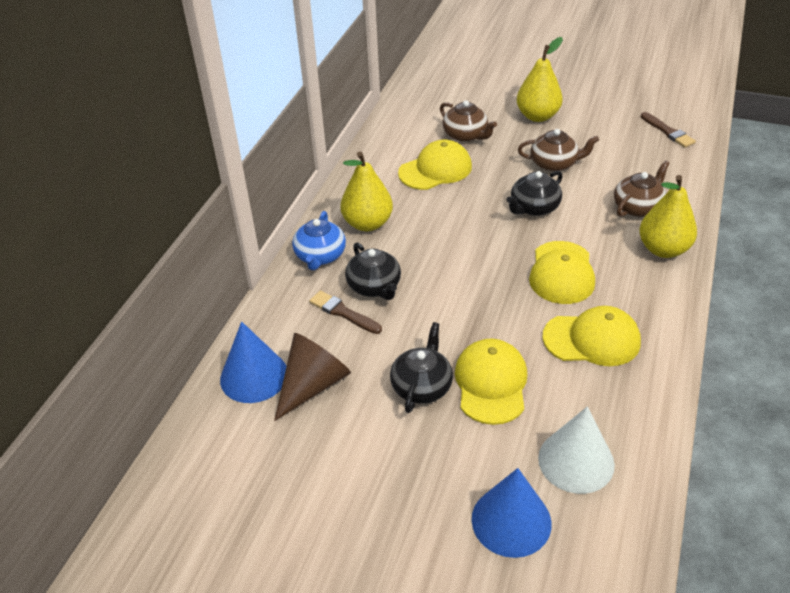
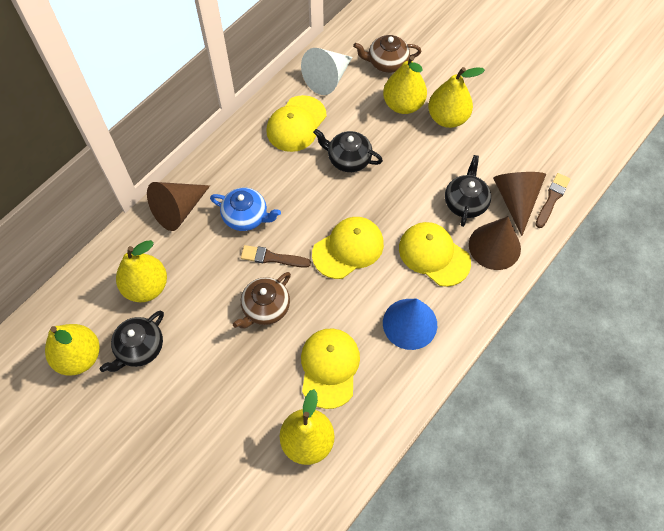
blue cone: 2 -> 1
brown cone: 1 -> 3
brown teapot: 3 -> 2
yellow pear: 3 -> 5

